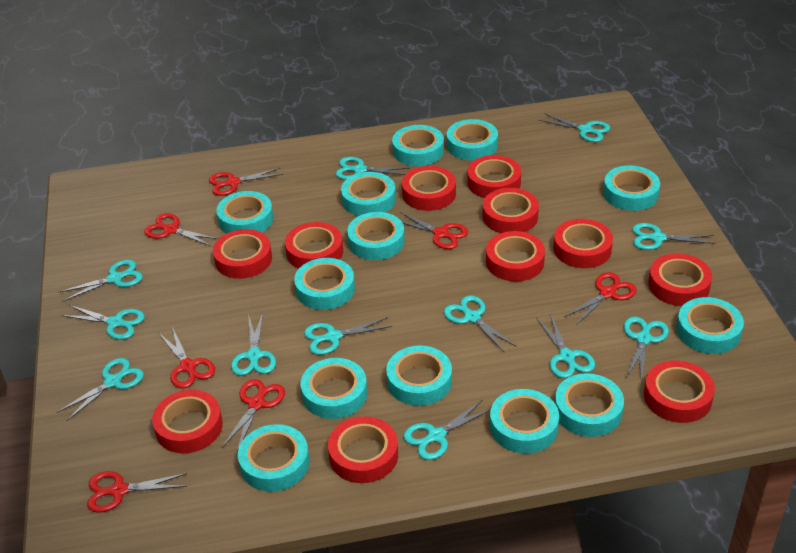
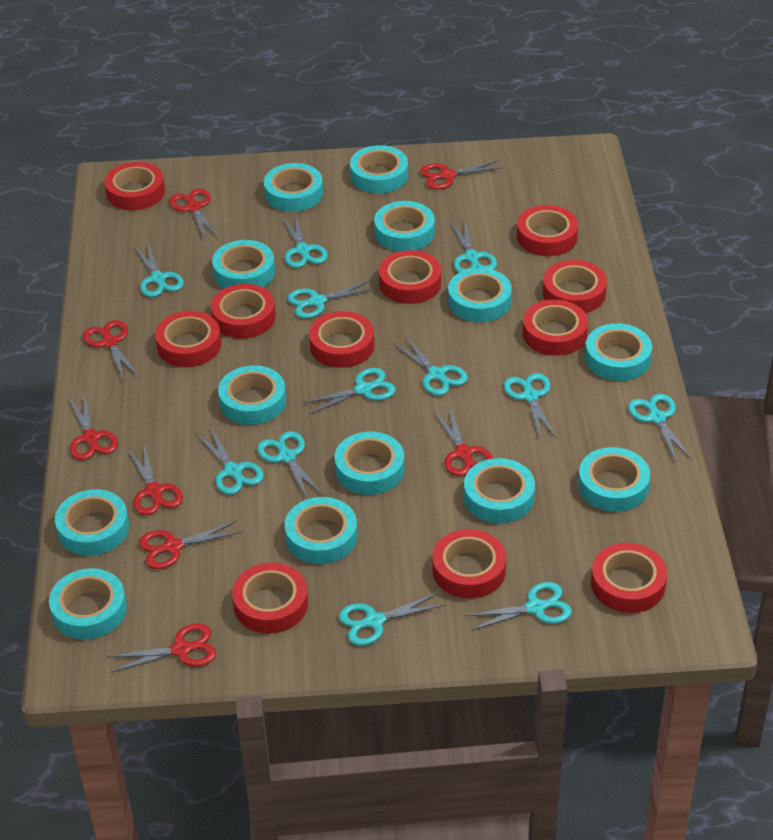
red scissors: 7 -> 8

